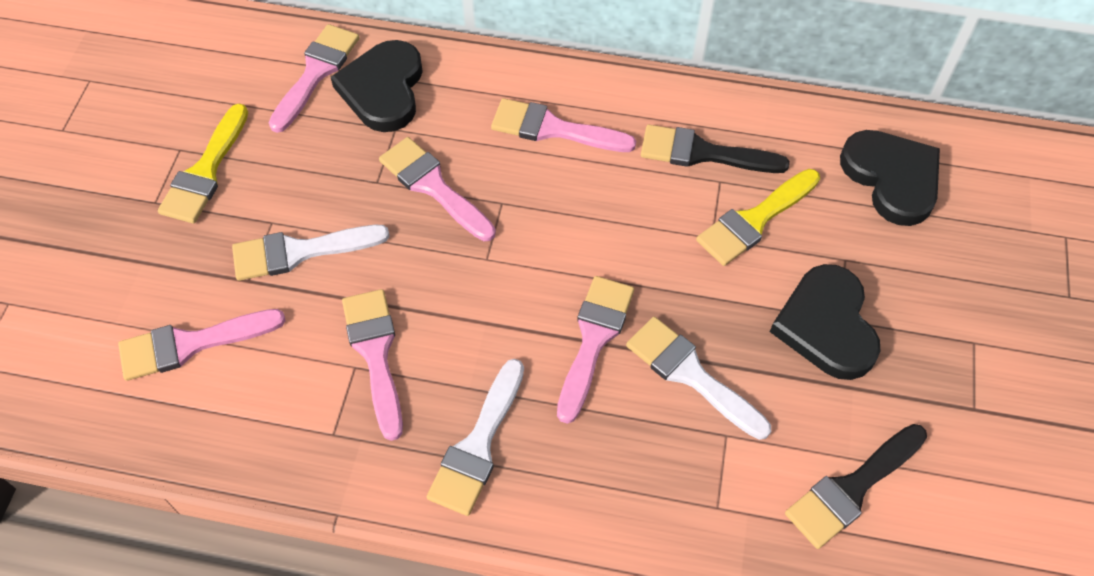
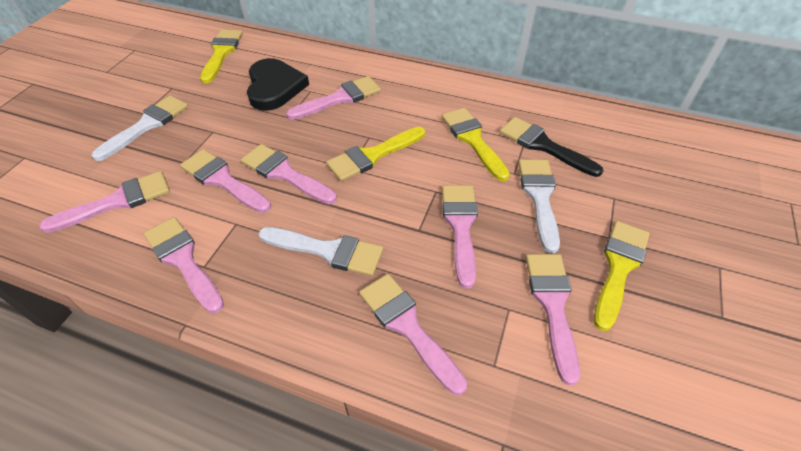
black brush: 2 -> 1
black heart: 3 -> 1
pink brush: 6 -> 8
yellow brush: 2 -> 4

